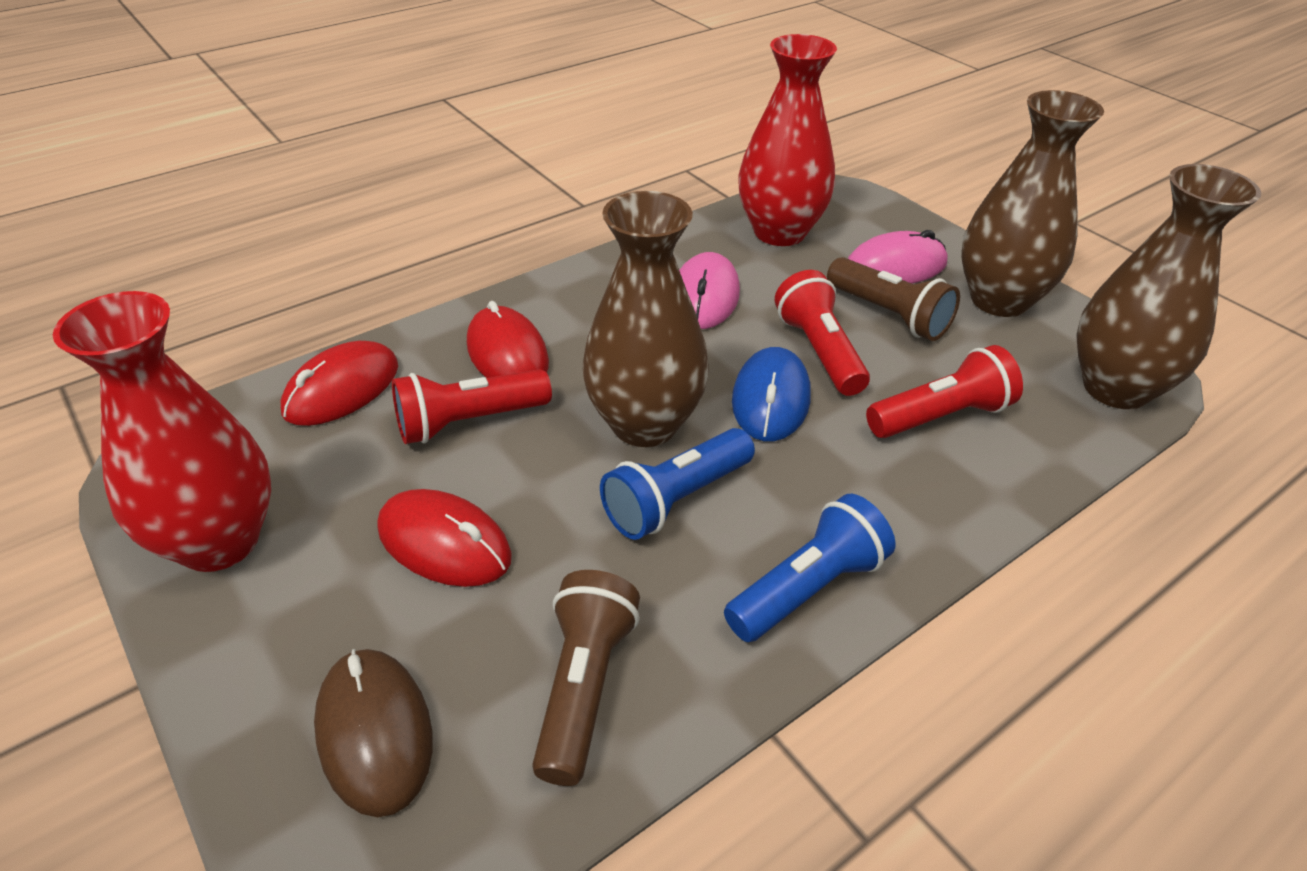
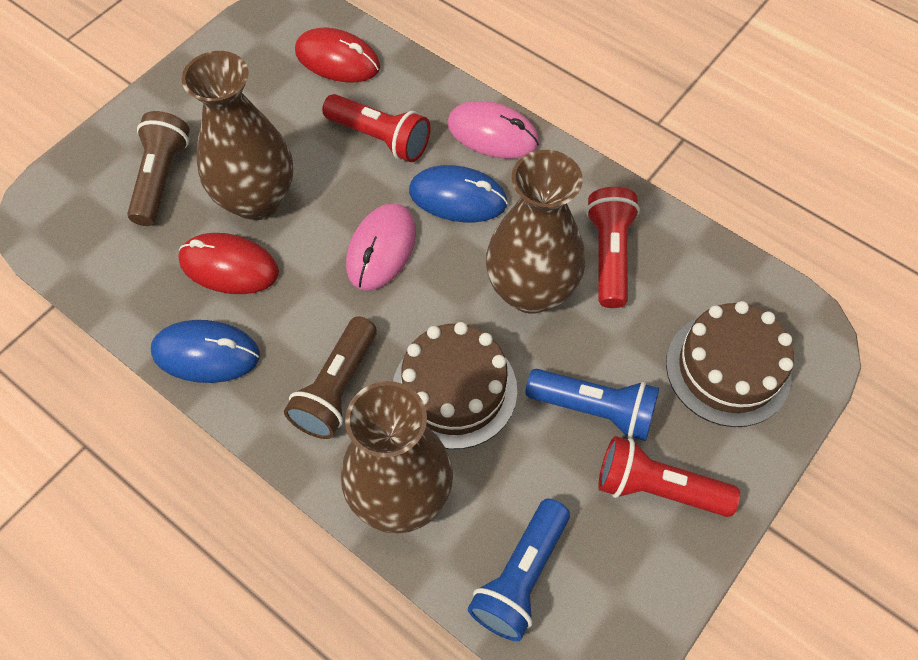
blue mouse: 1 -> 2
brown cake: 0 -> 2
brown mouse: 1 -> 0
red mouse: 3 -> 2
red vase: 2 -> 0

